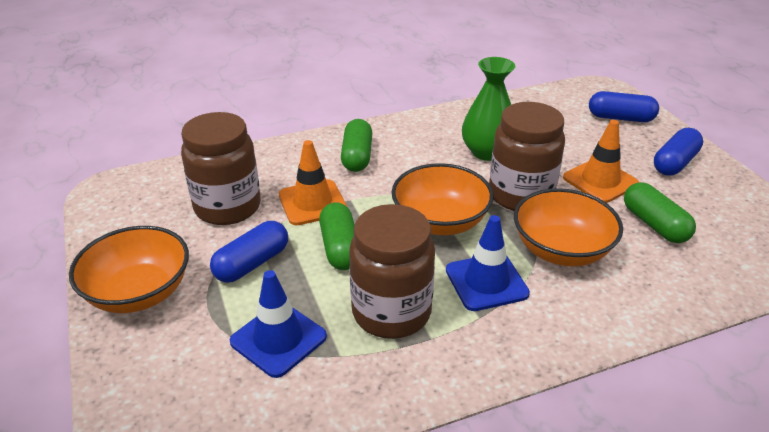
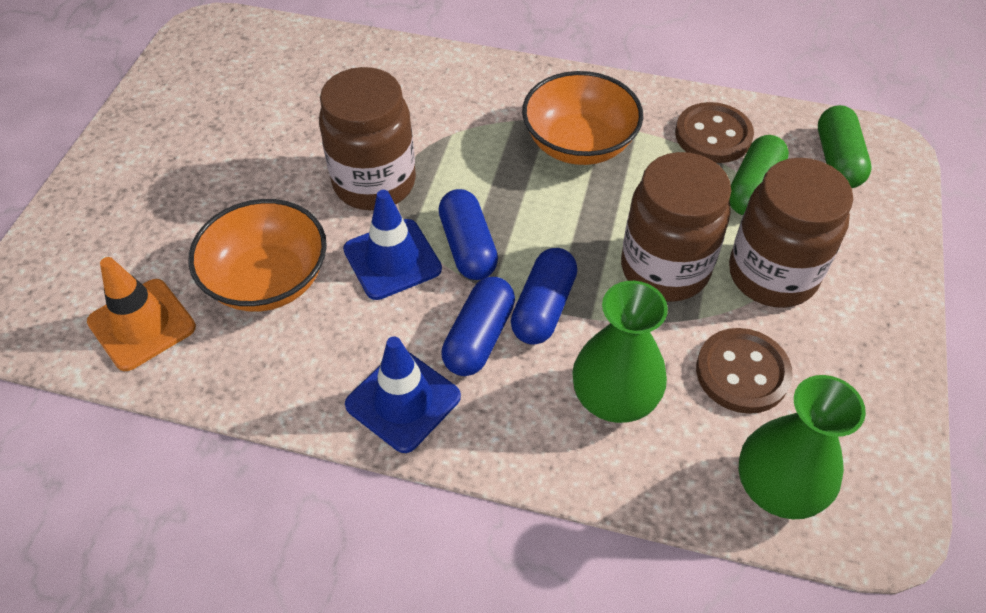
brown button: 0 -> 2
green capsule: 3 -> 2
green vase: 1 -> 2
orange bowl: 3 -> 2
orange traffic cone: 2 -> 1

